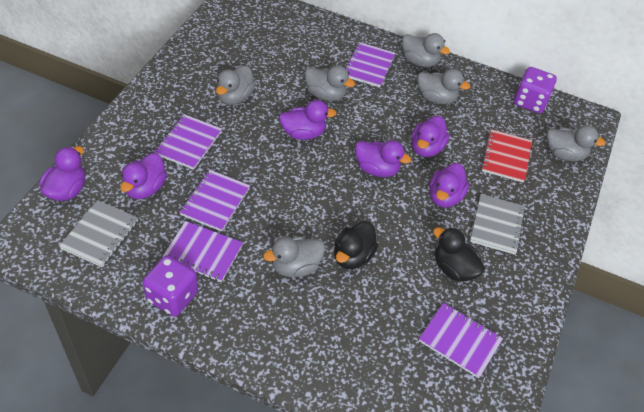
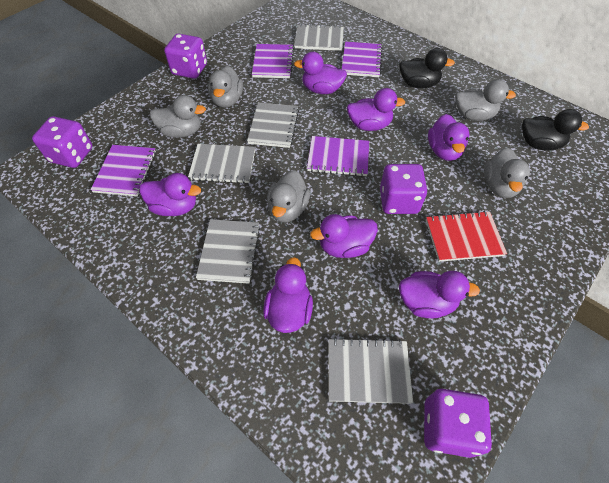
grey duck: 6 -> 5
grey notebook: 2 -> 5
purple dice: 2 -> 4
purple duck: 6 -> 7
purple notebook: 5 -> 4

